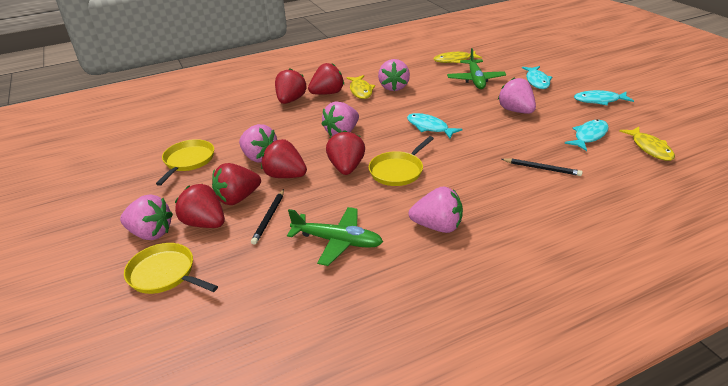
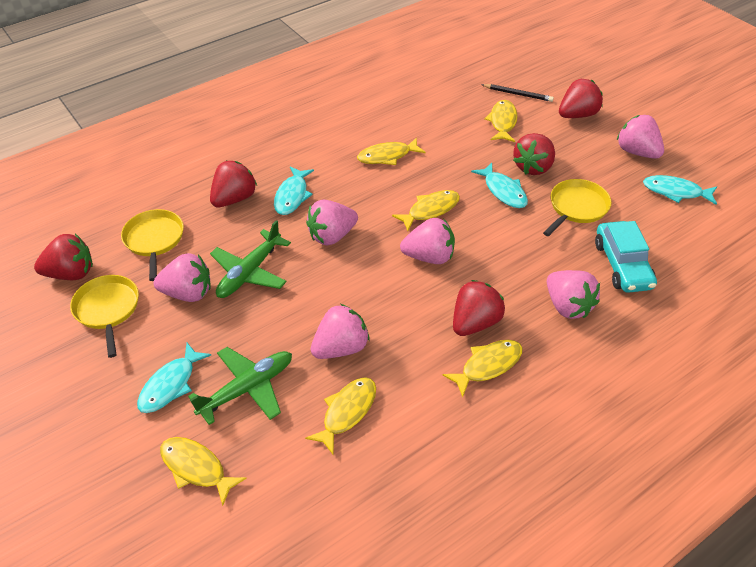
black pencil: 2 -> 1
red strawberry: 6 -> 5
turquoise car: 0 -> 1
yellow fish: 3 -> 6

